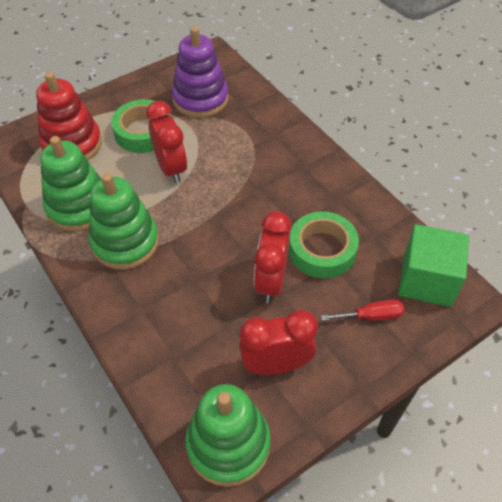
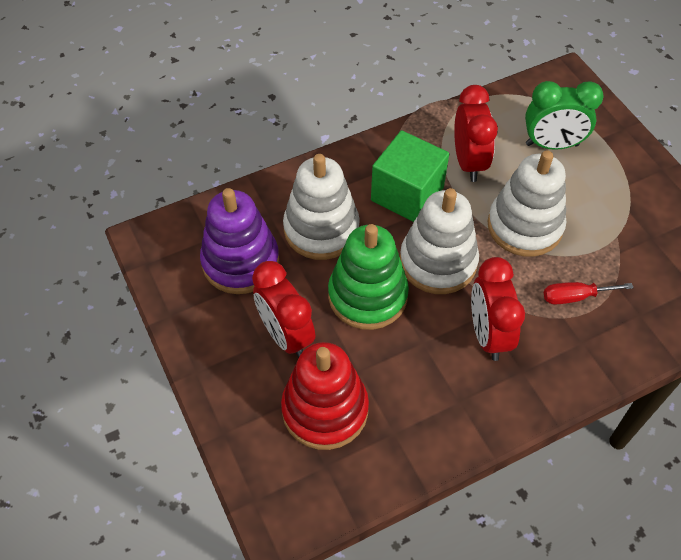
green clock: 0 -> 1
green stacking toy: 3 -> 1
green tape: 2 -> 0
white stacking toy: 0 -> 3

